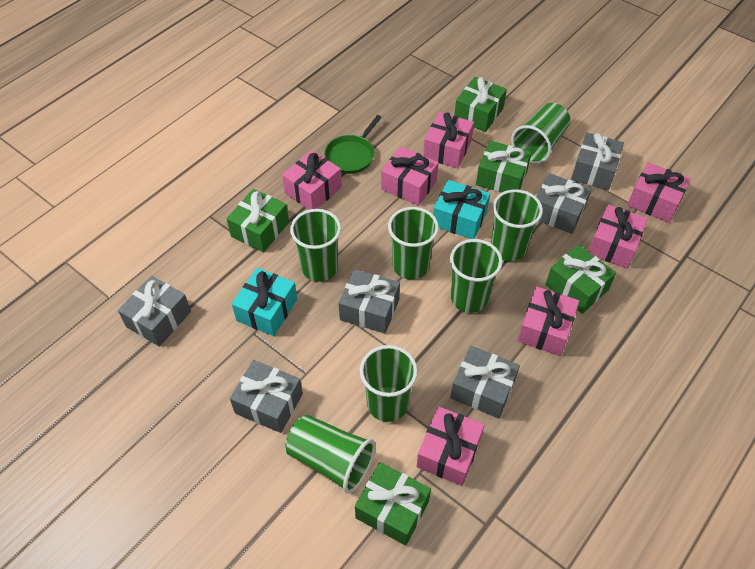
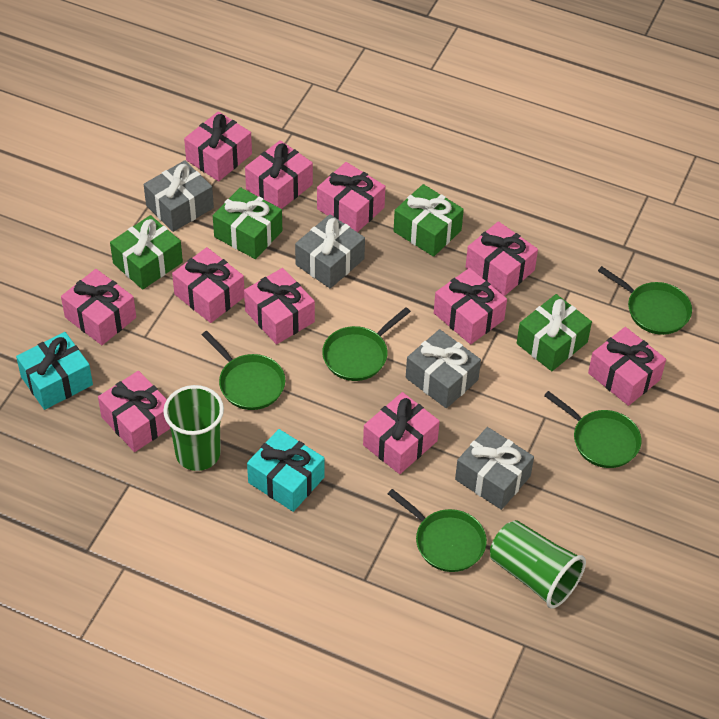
green cup: 7 -> 2
green gift: 5 -> 4
green pan: 1 -> 5
grey gift: 6 -> 4
pink gift: 7 -> 11

